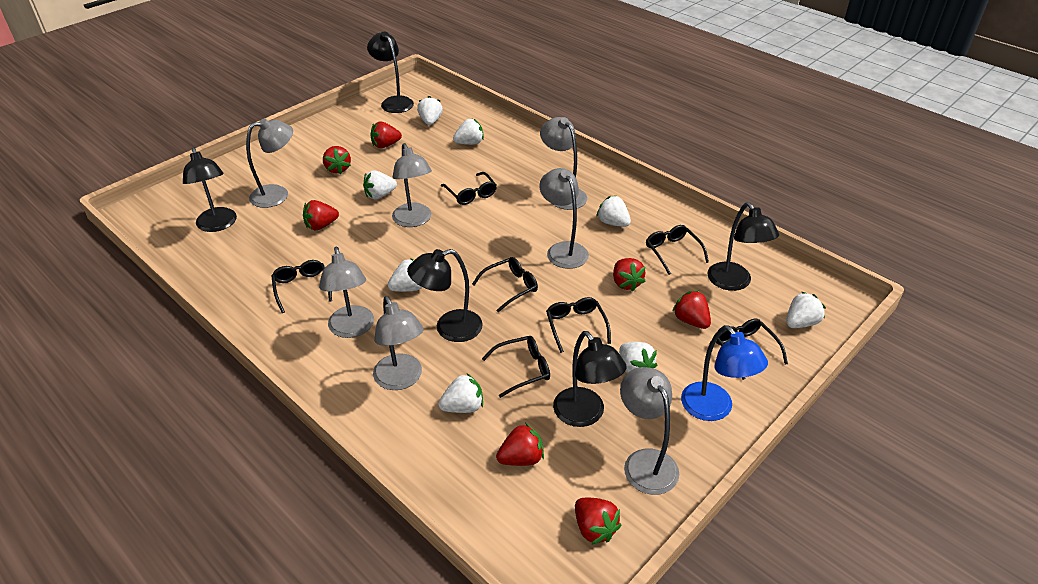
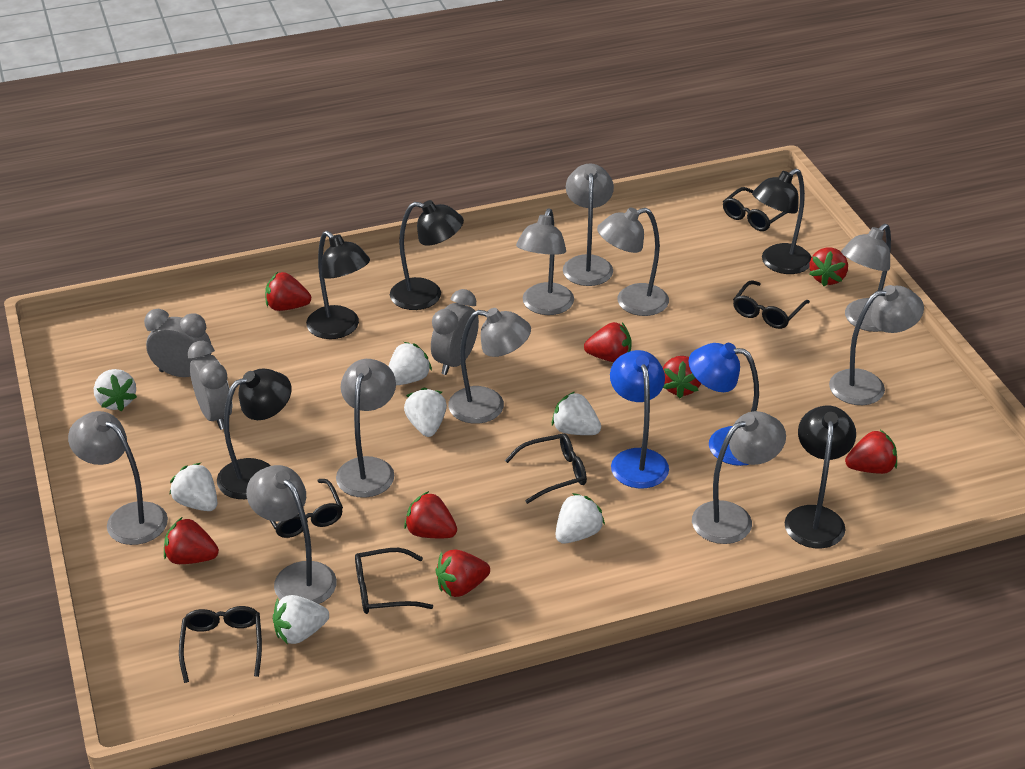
black glasses: 7 -> 6
blue lamp: 1 -> 2
grey clock: 0 -> 3
grey lamp: 7 -> 10
red strawberry: 7 -> 8
white strawberry: 8 -> 7

